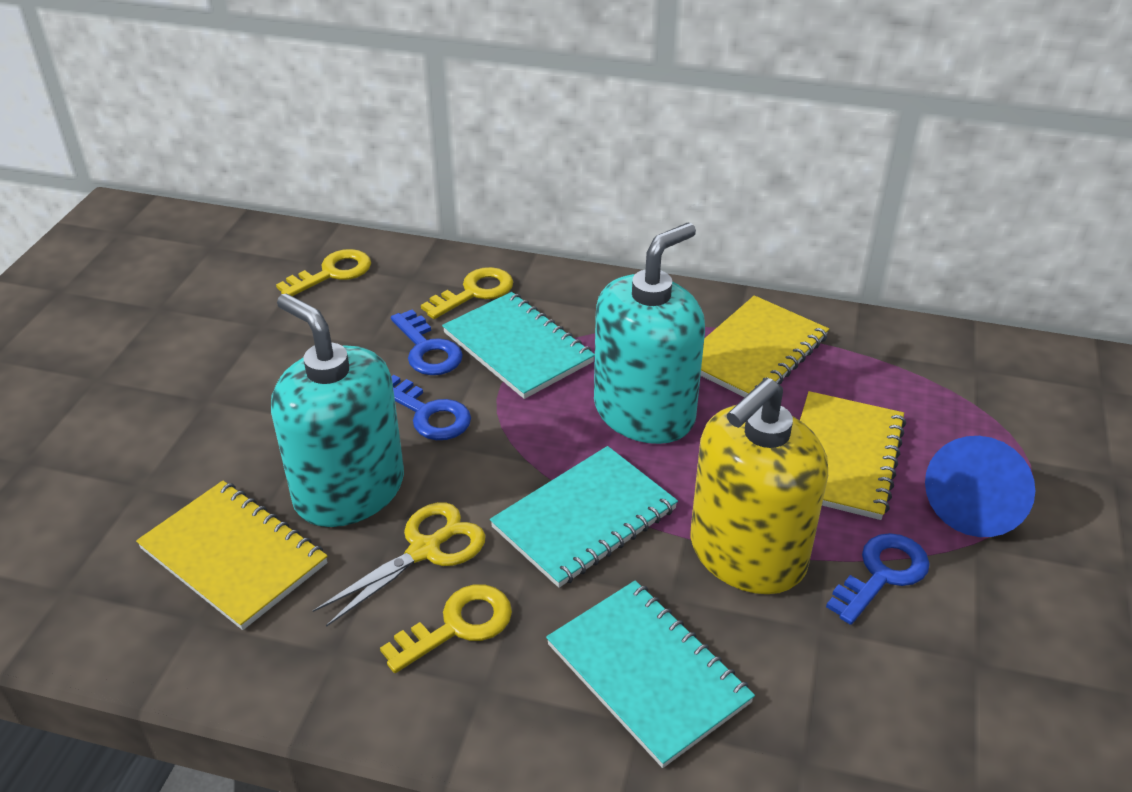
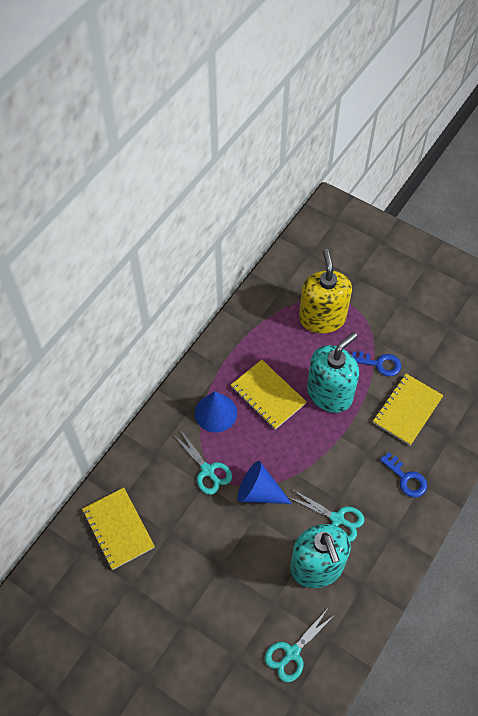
blue cone: 1 -> 2
blue key: 3 -> 2
turquoise notebook: 3 -> 0
turquoise scissors: 0 -> 3
yellow key: 3 -> 0
yellow scissors: 1 -> 0

